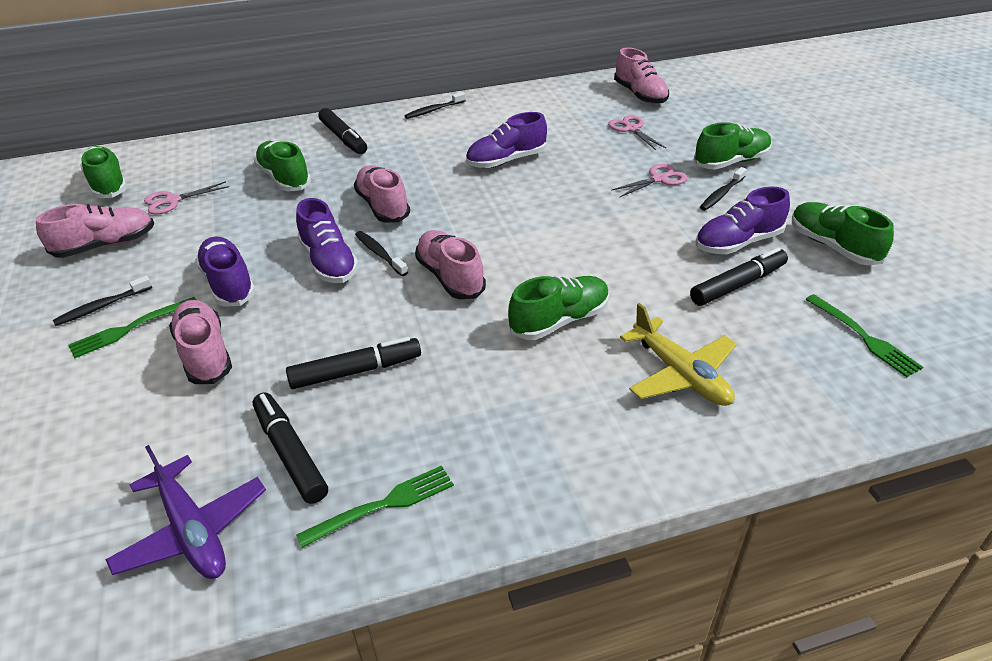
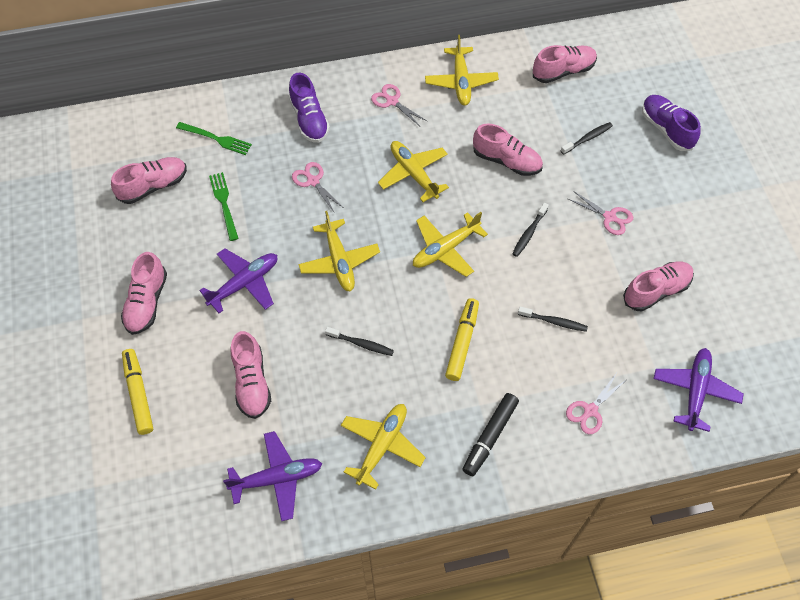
black marker: 4 -> 1
green fork: 3 -> 2
green shoe: 5 -> 0
pink scissors: 3 -> 4
pink shoe: 5 -> 6
purple plane: 1 -> 3
purple shoe: 4 -> 2
yellow marker: 0 -> 2
yellow plane: 1 -> 5

